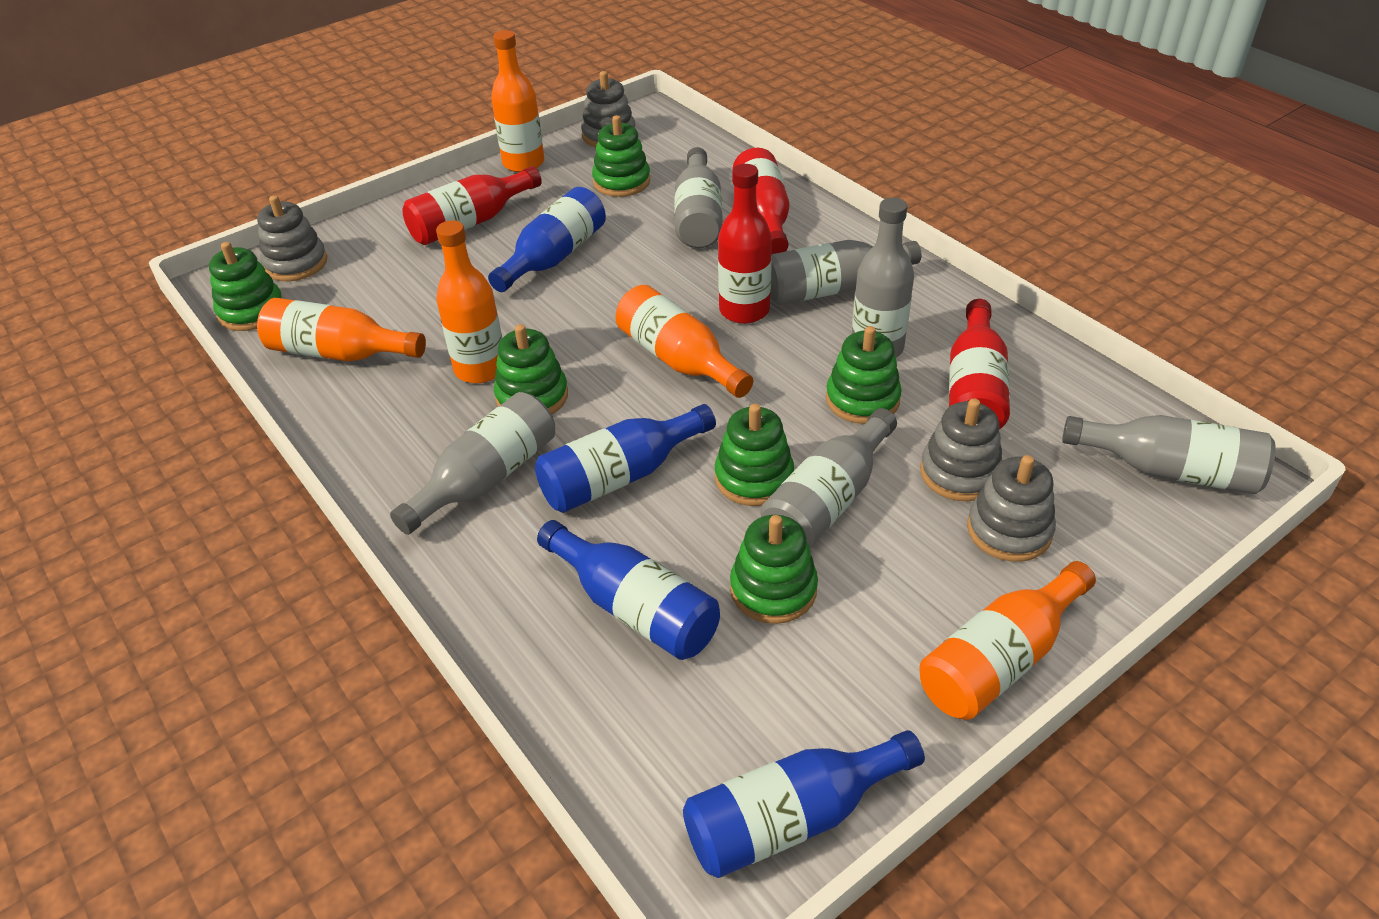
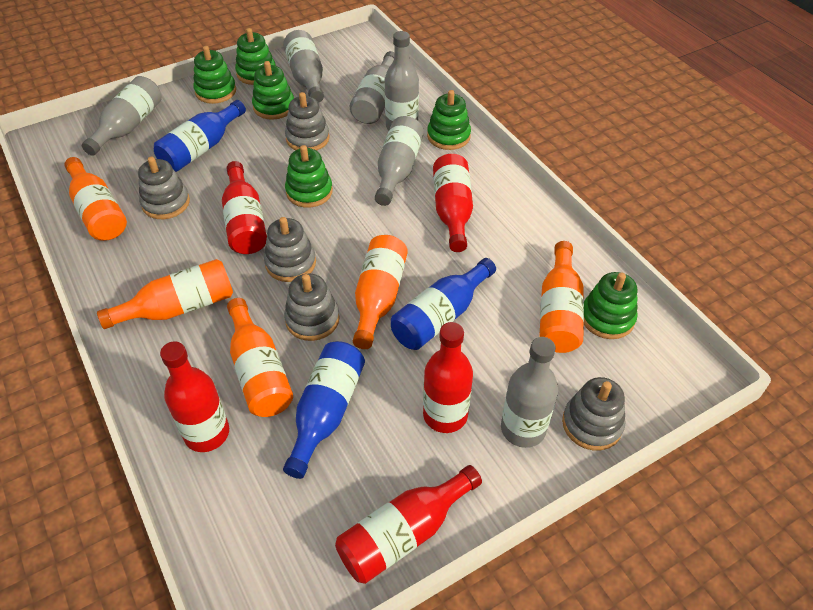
blue bottle: 4 -> 3
grey stacking toy: 4 -> 5
red bottle: 4 -> 5

